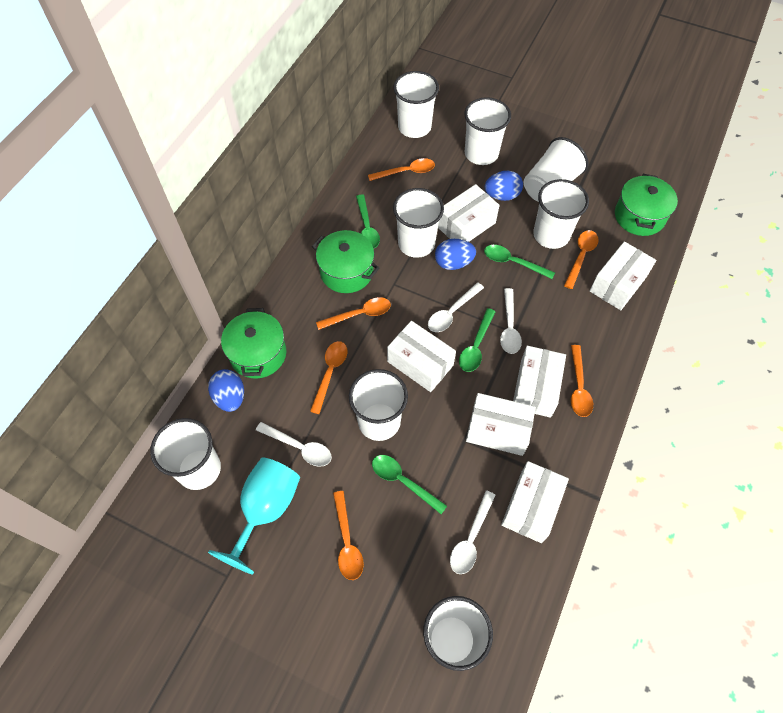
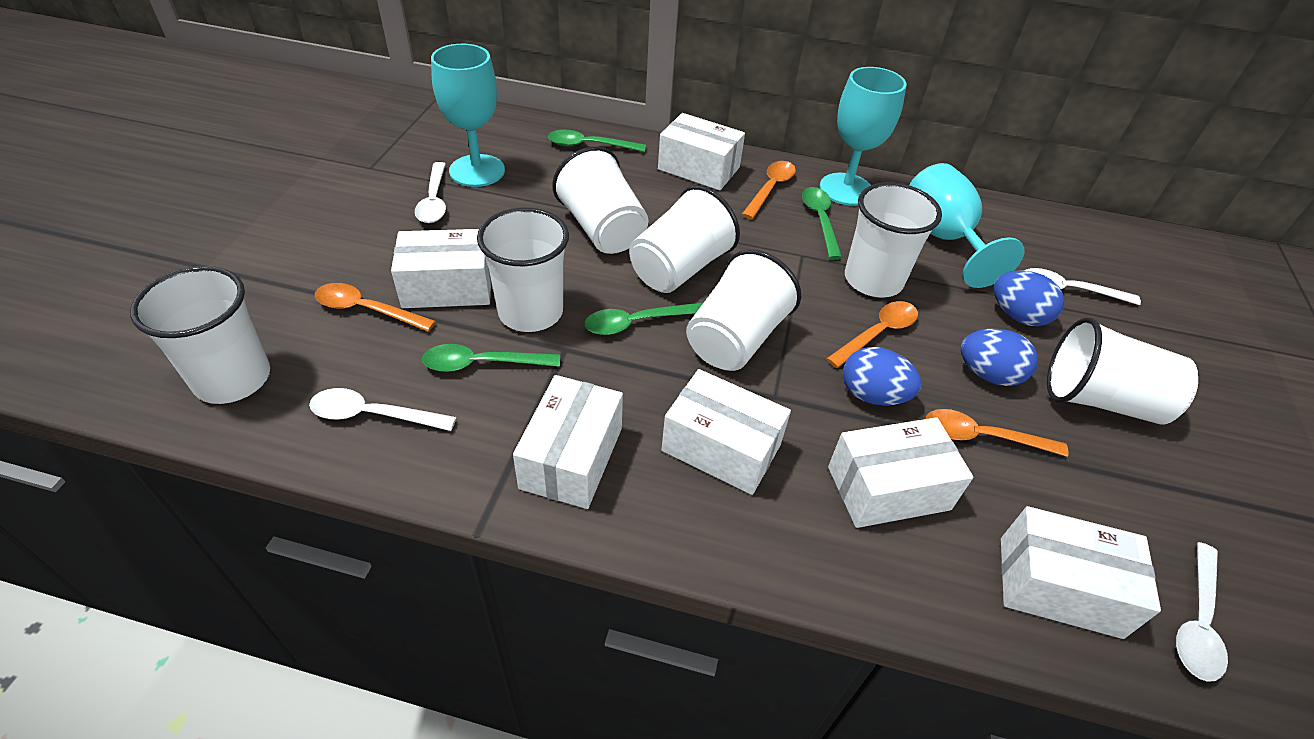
green pot: 3 -> 0
orange spoon: 6 -> 4
turquoise goblet: 1 -> 3
white cup: 8 -> 7

